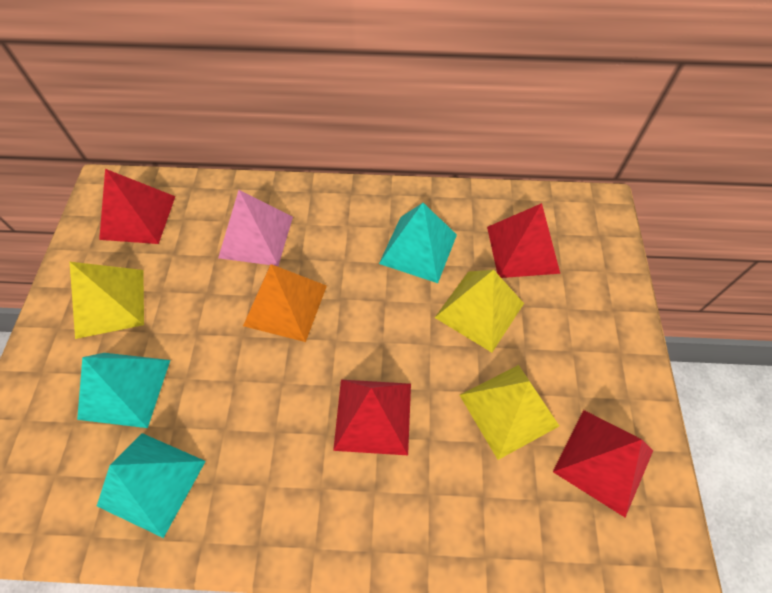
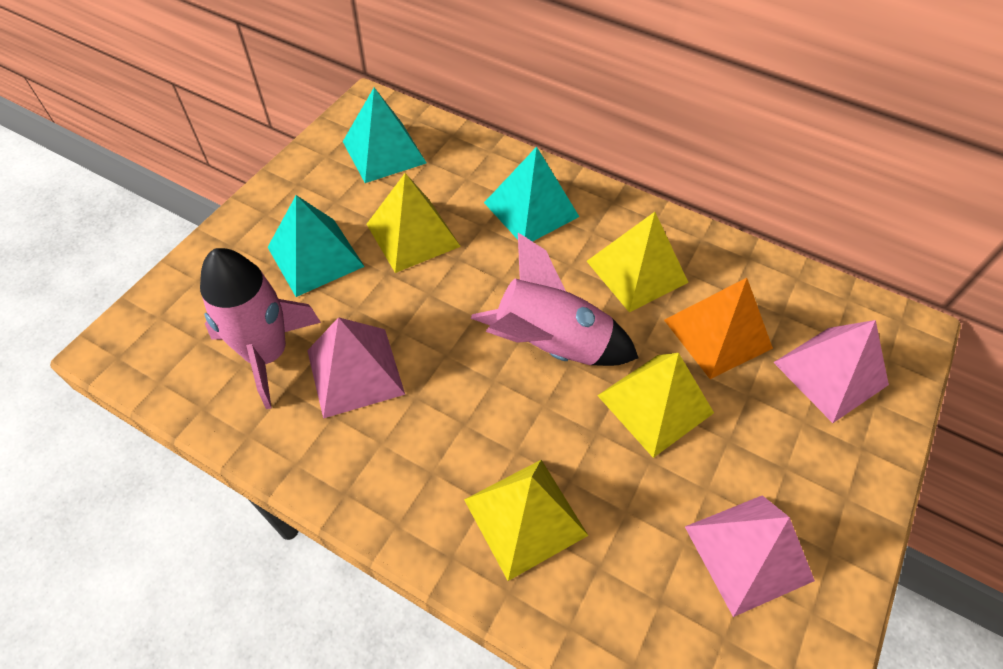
pink pyramid: 1 -> 3
pink rocket: 0 -> 2
red pyramid: 4 -> 0
yellow pyramid: 3 -> 4

